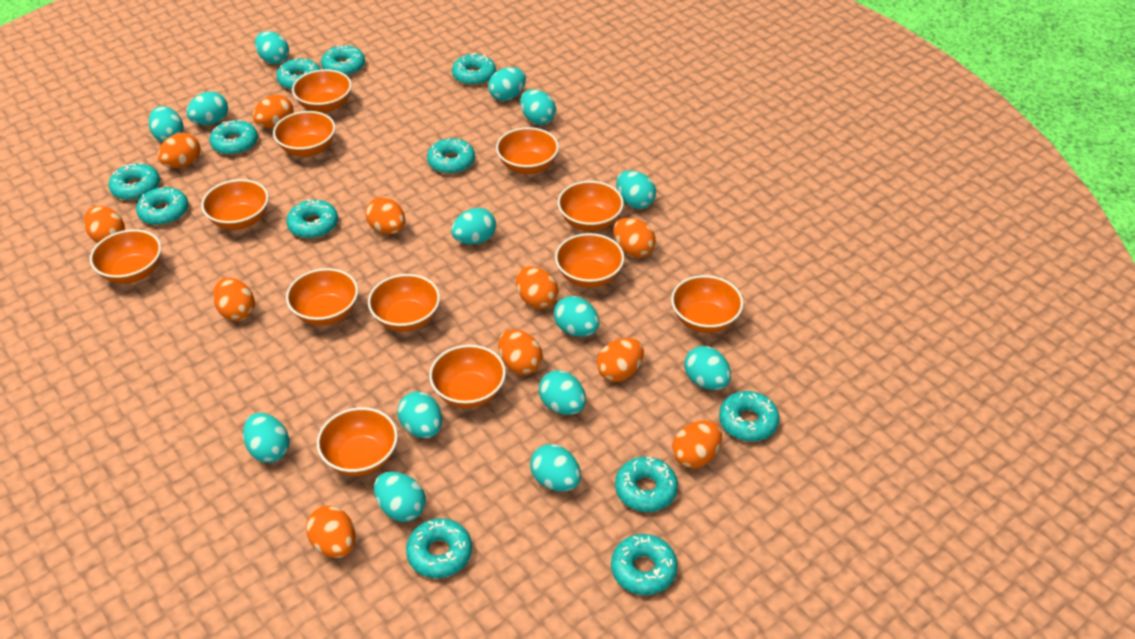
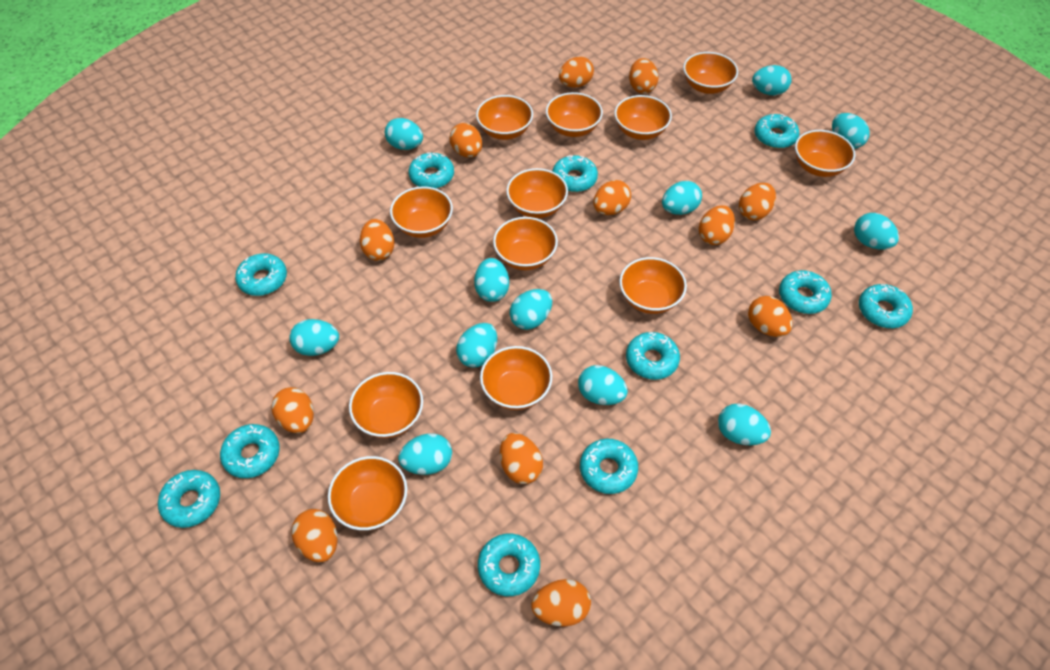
orange egg: 11 -> 12
turquoise donut: 12 -> 11
turquoise egg: 14 -> 12

